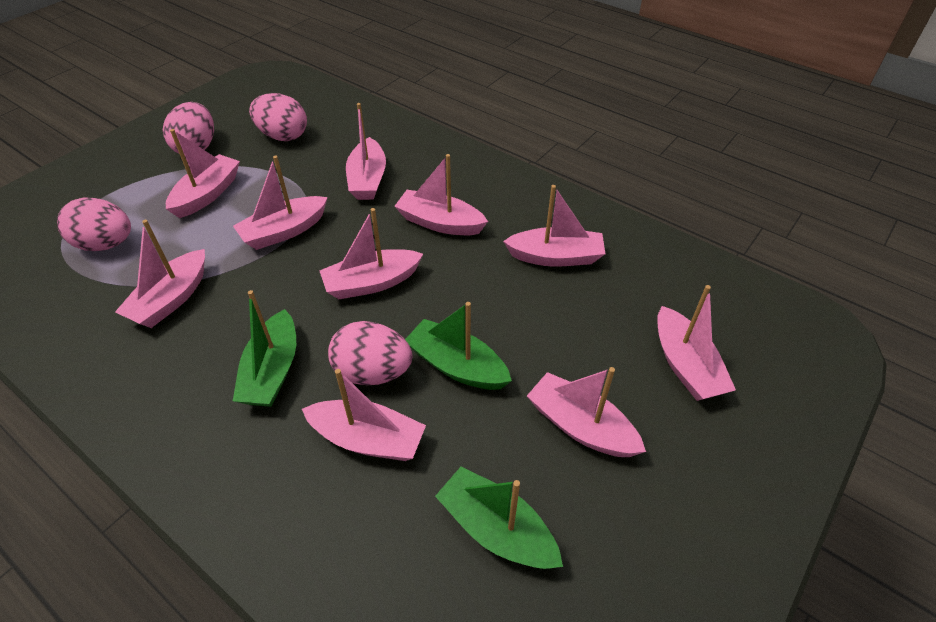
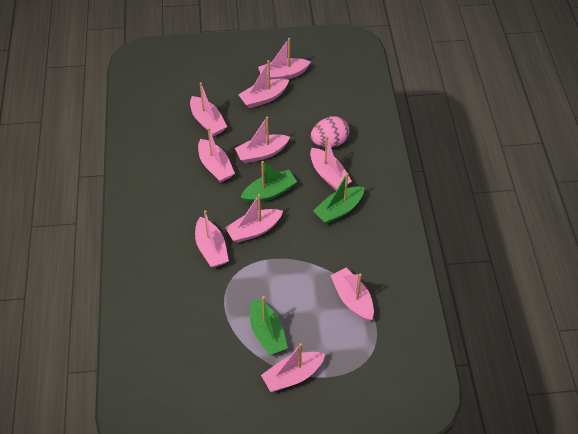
pink egg: 4 -> 1

